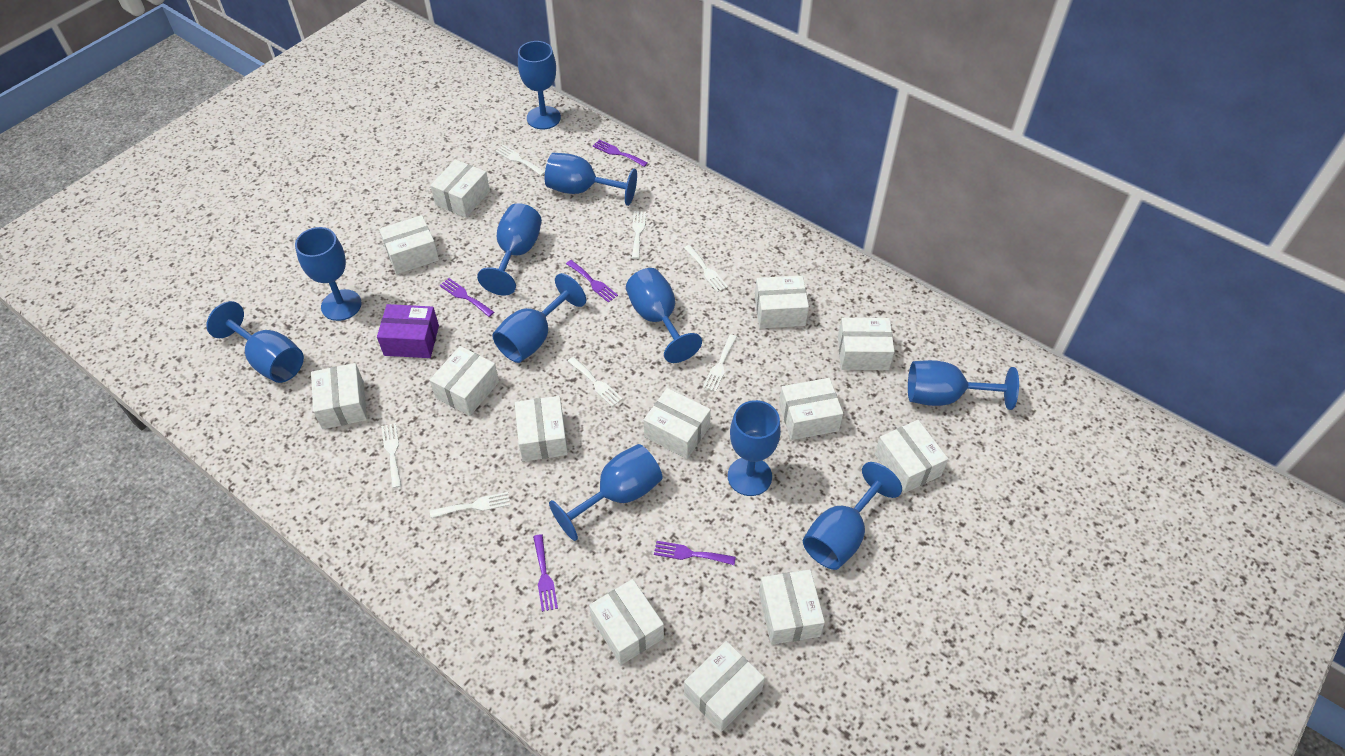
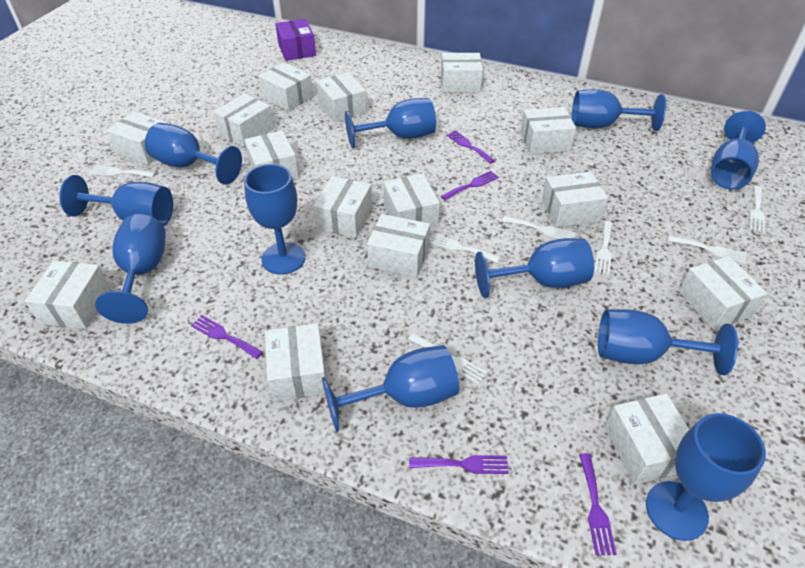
white box: 13 -> 15

